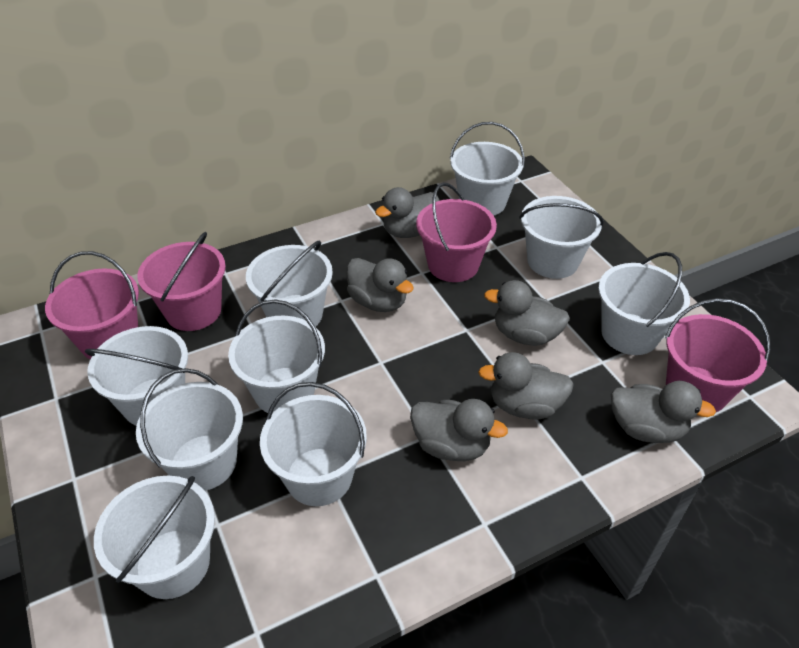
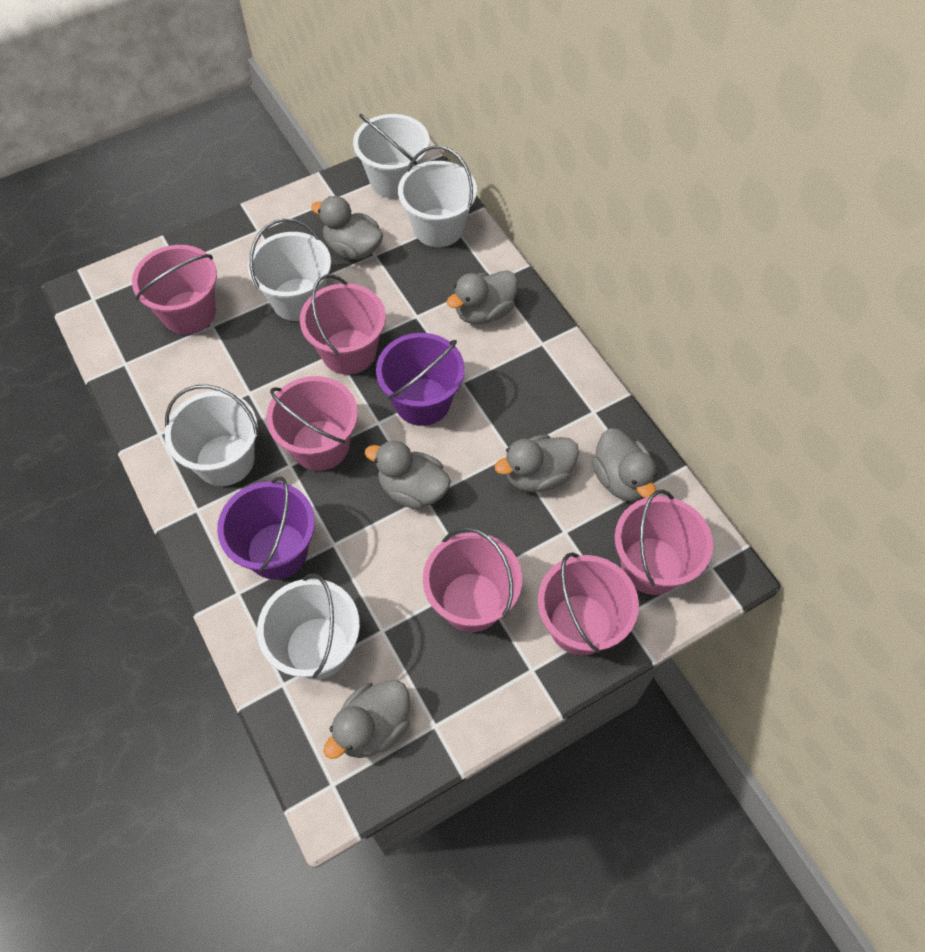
pink bucket: 4 -> 6
purple bucket: 0 -> 2
white bucket: 9 -> 5

